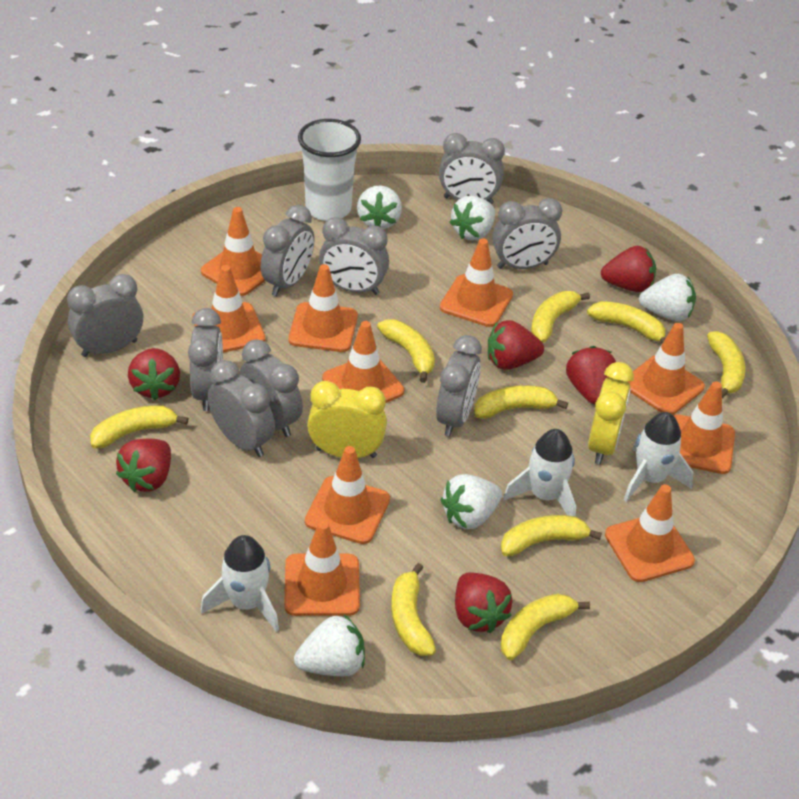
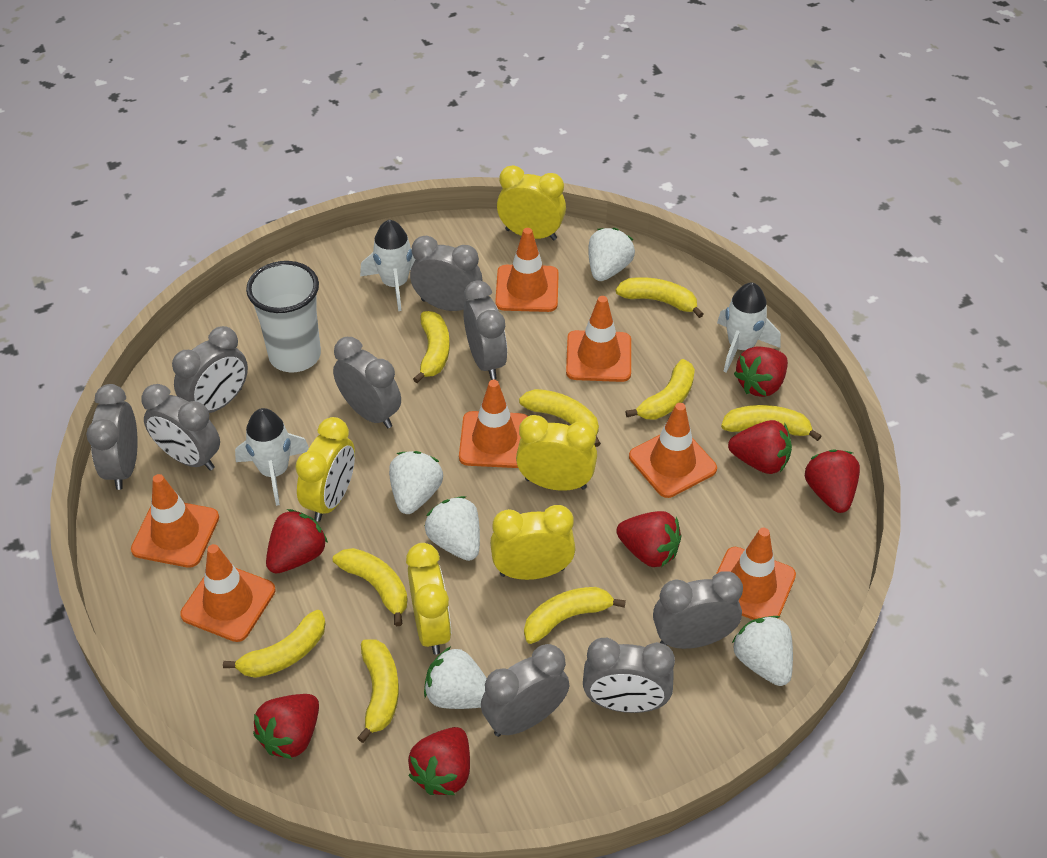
orange traffic cone: 10 -> 7
red strawberry: 6 -> 7
yellow clock: 2 -> 5

